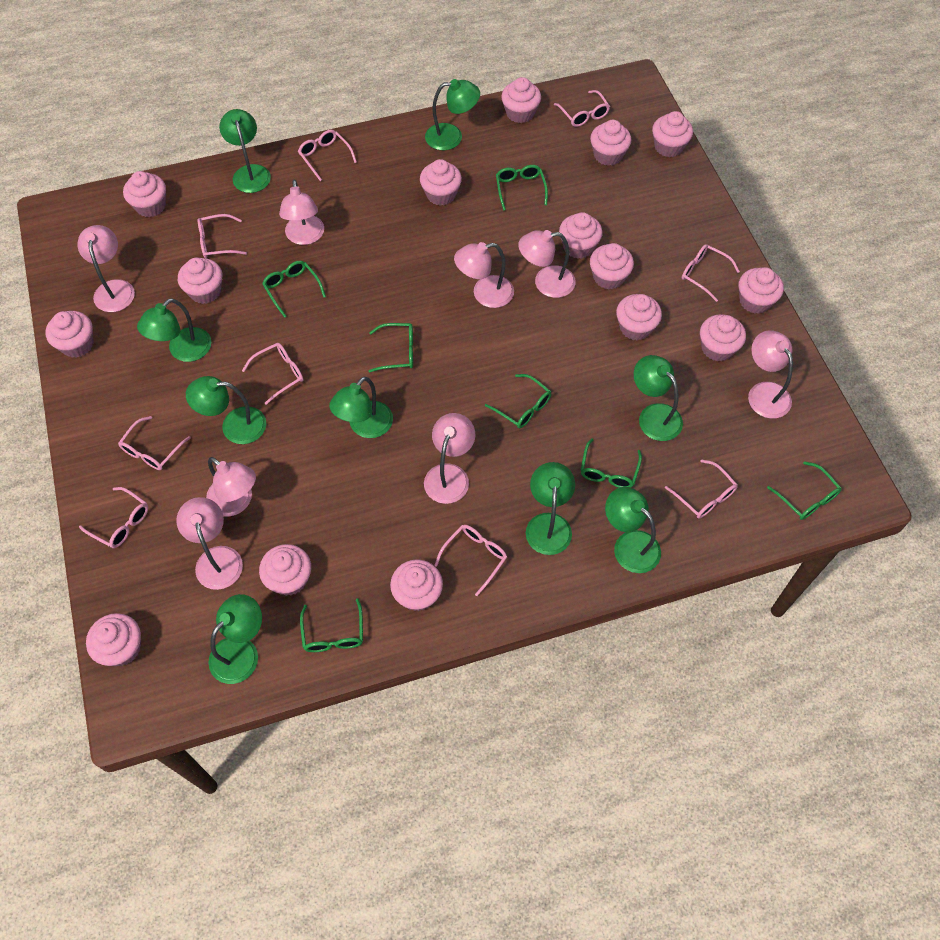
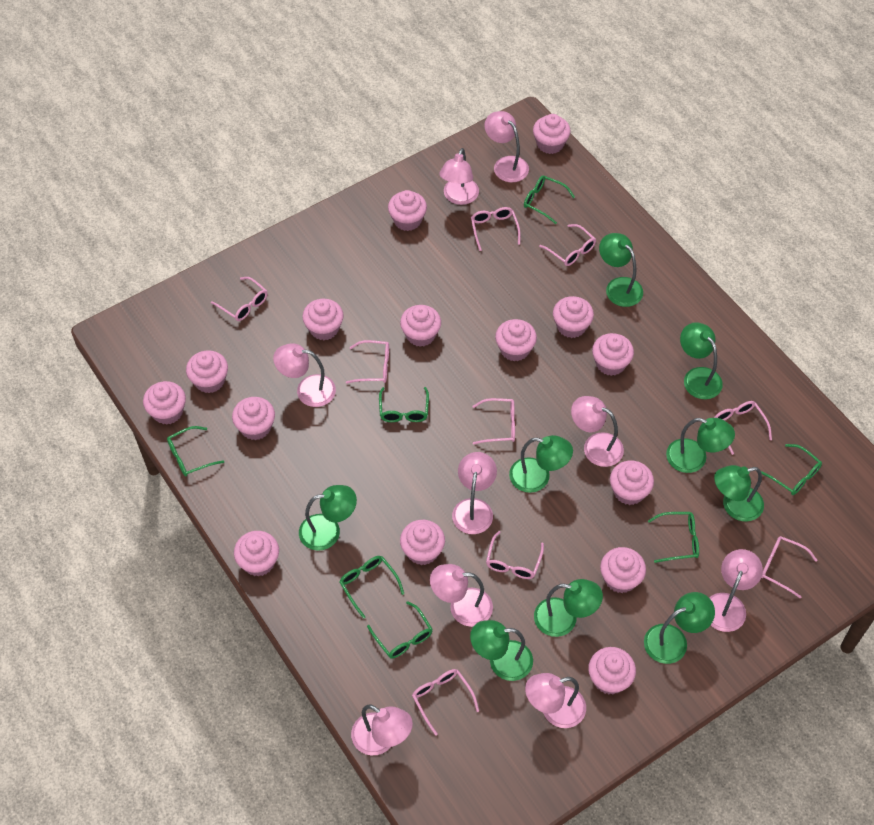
pink lamp: 8 -> 9

